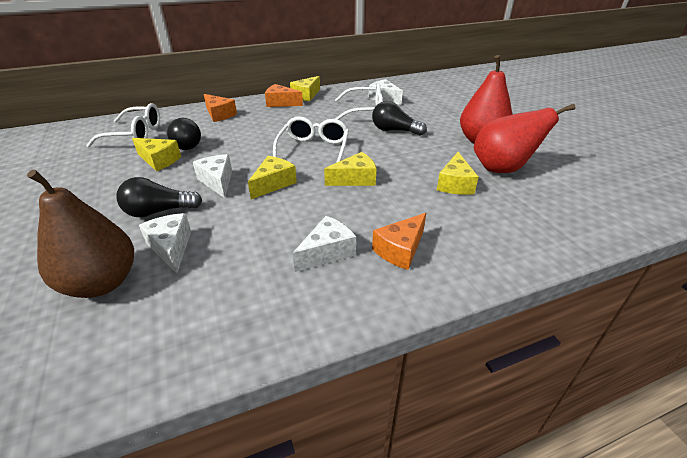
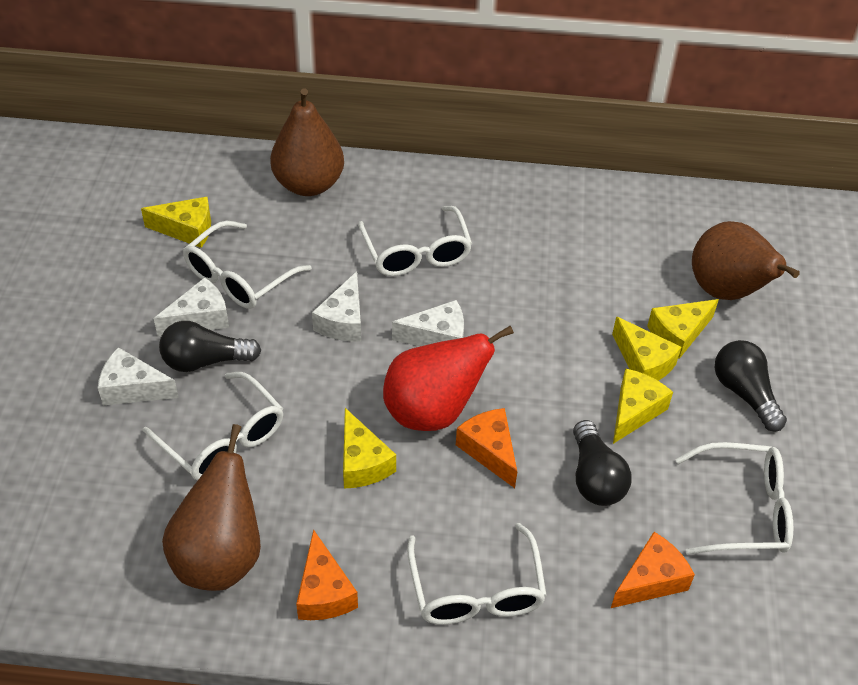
brown pear: 1 -> 3
red pear: 2 -> 1
white glasses: 3 -> 5

